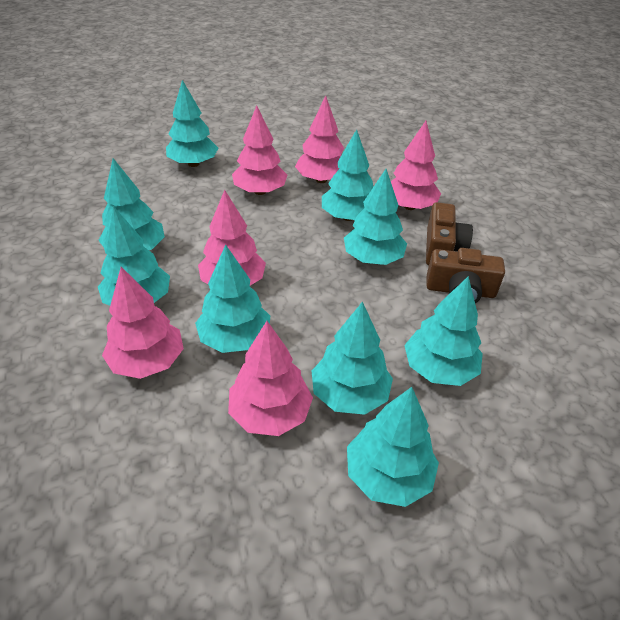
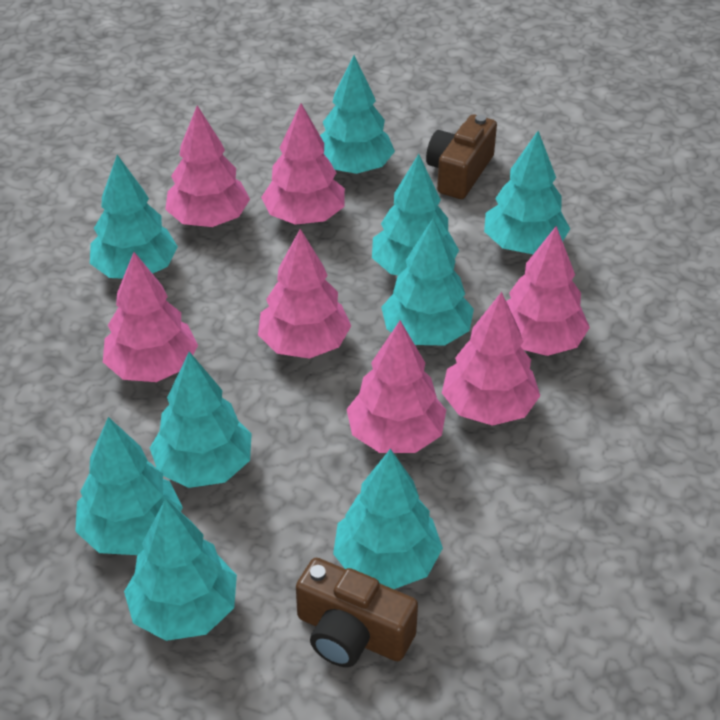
pink tree: 6 -> 7

